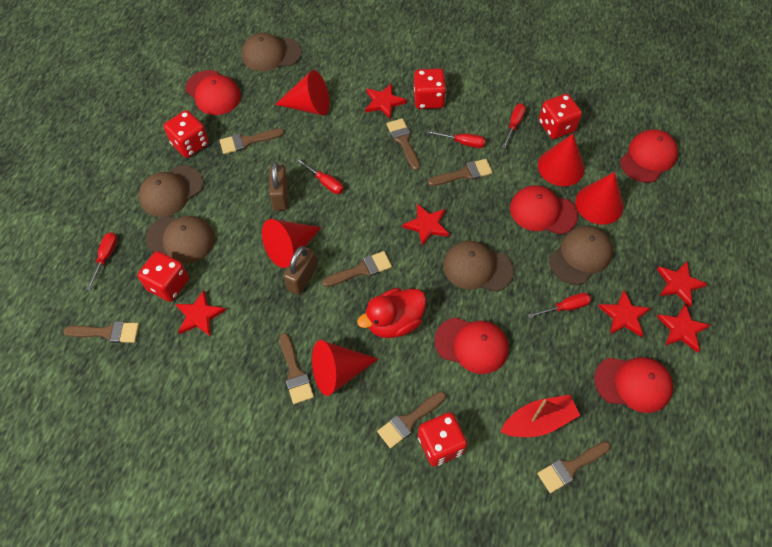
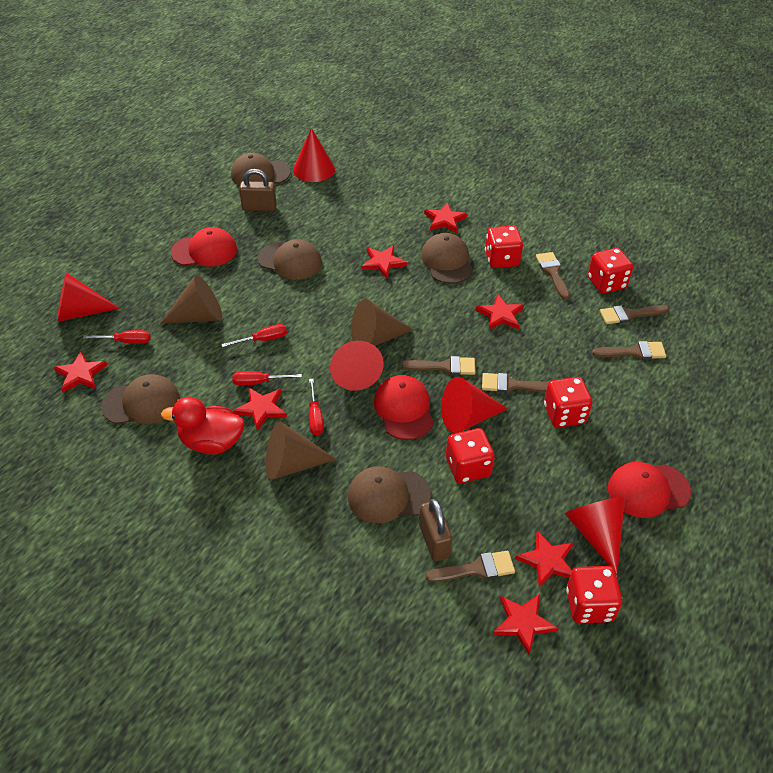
brown brush: 8 -> 6
brown cone: 0 -> 3
red boat: 1 -> 0
red cap: 5 -> 3
red screwdriver: 5 -> 4
red star: 6 -> 7

